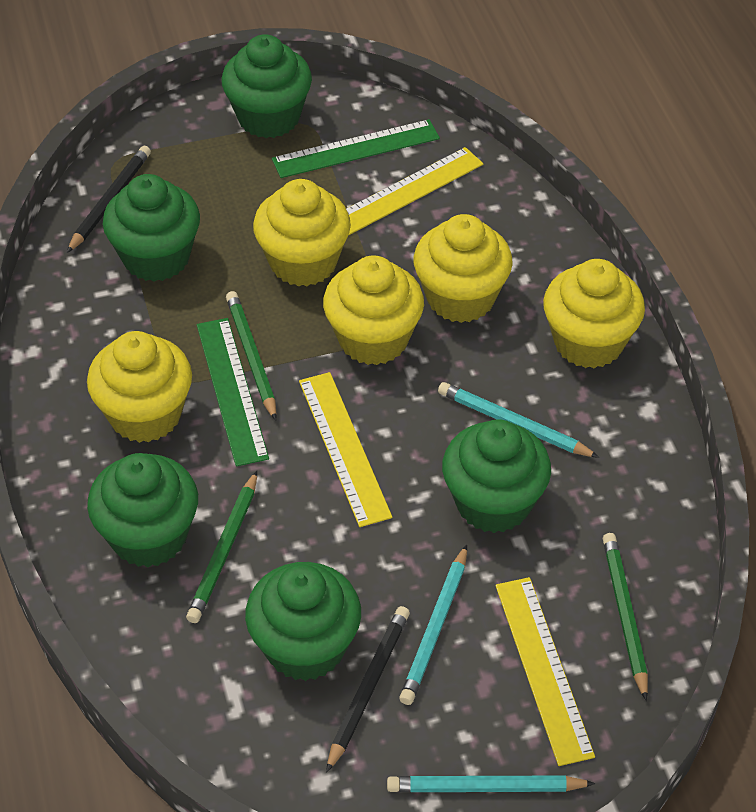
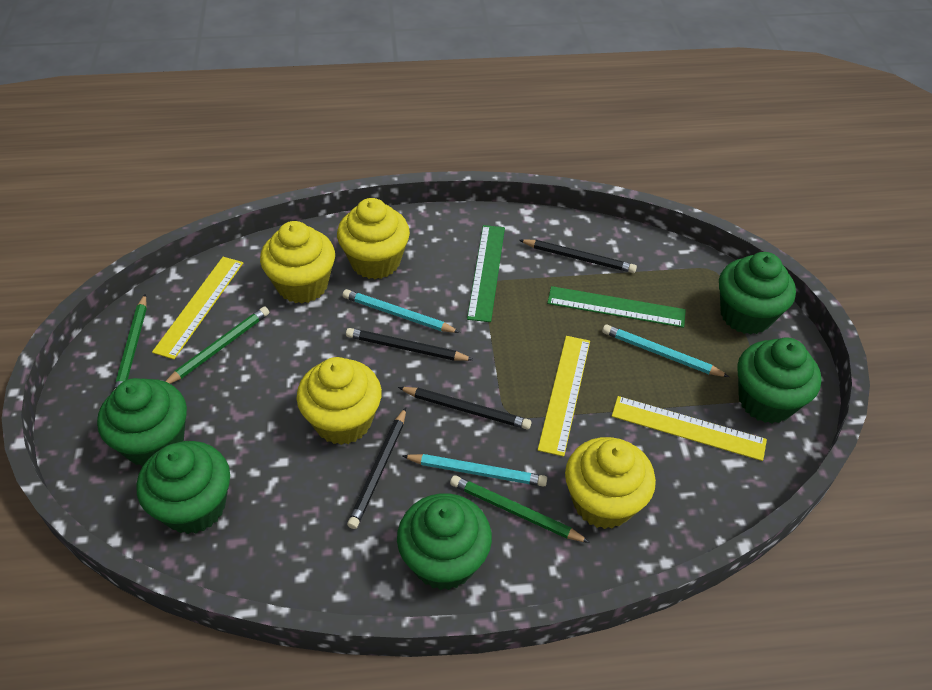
black pencil: 2 -> 4
yellow cupcake: 5 -> 4

